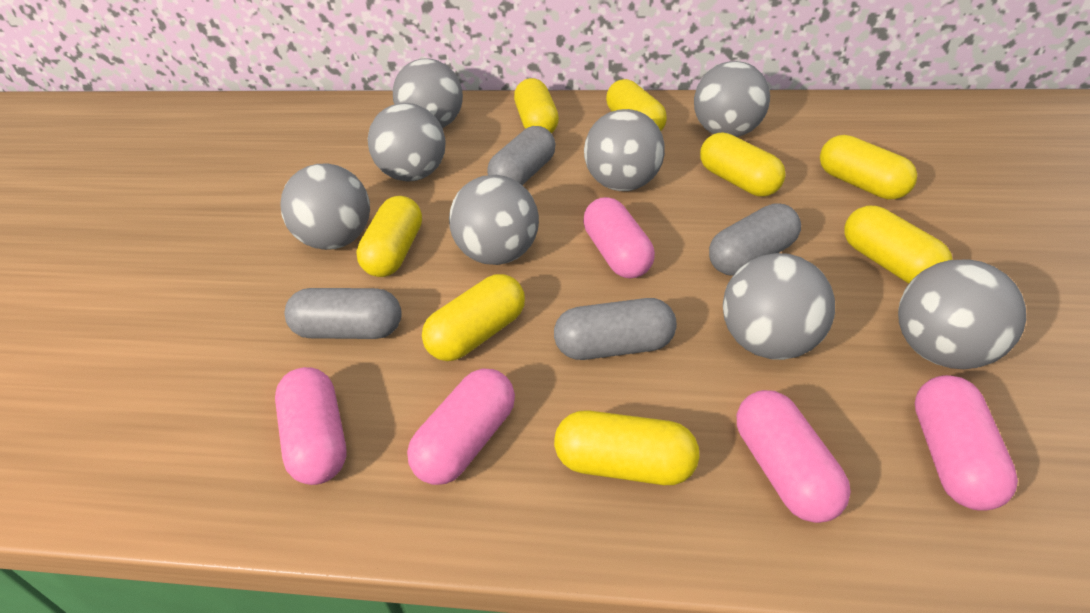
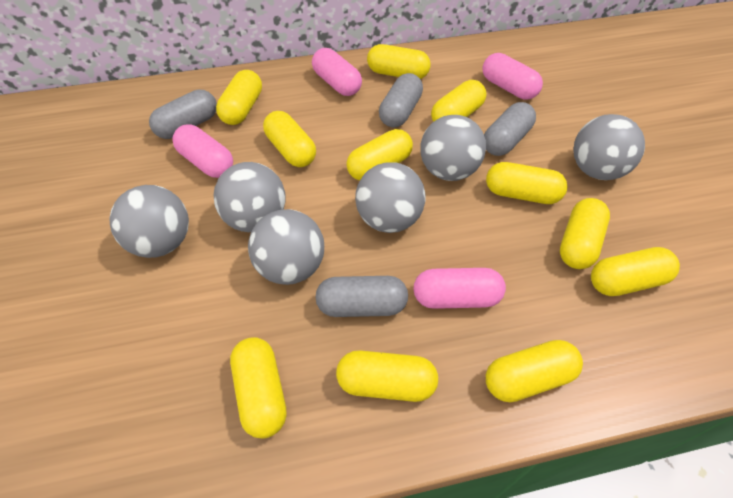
grey ball: 8 -> 6
pink capsule: 5 -> 4
yellow capsule: 8 -> 11

